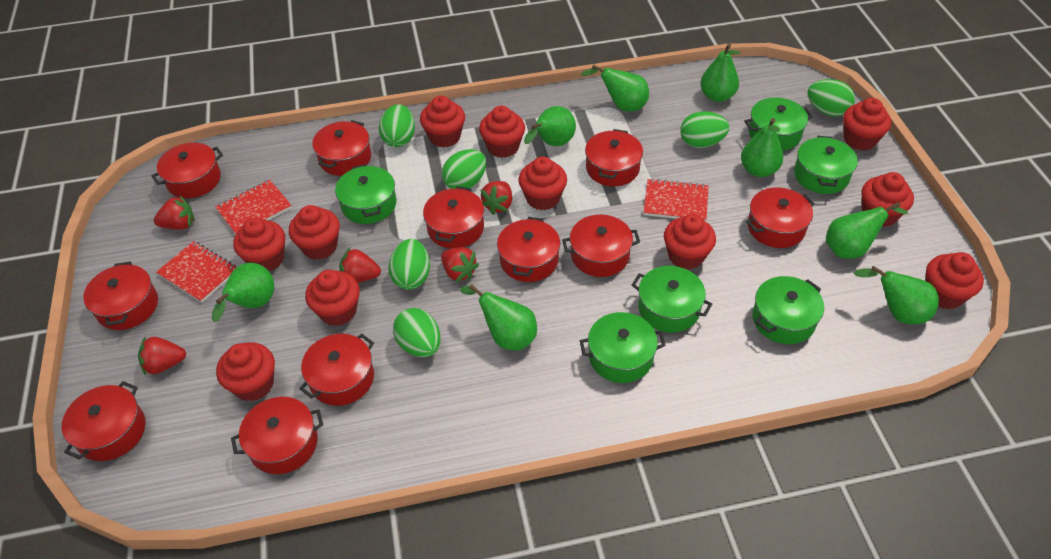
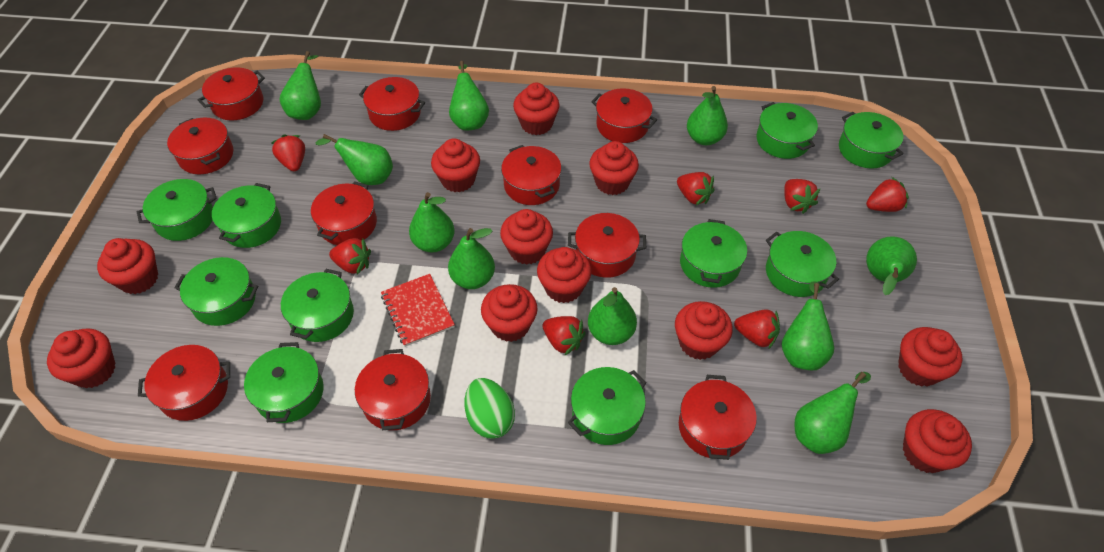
green egg: 6 -> 1
green pear: 8 -> 10
green pot: 6 -> 10
red notebook: 3 -> 1
red pot: 11 -> 10
red strawberry: 5 -> 7

